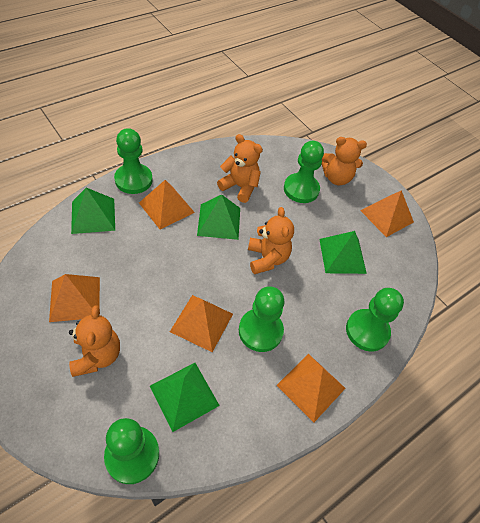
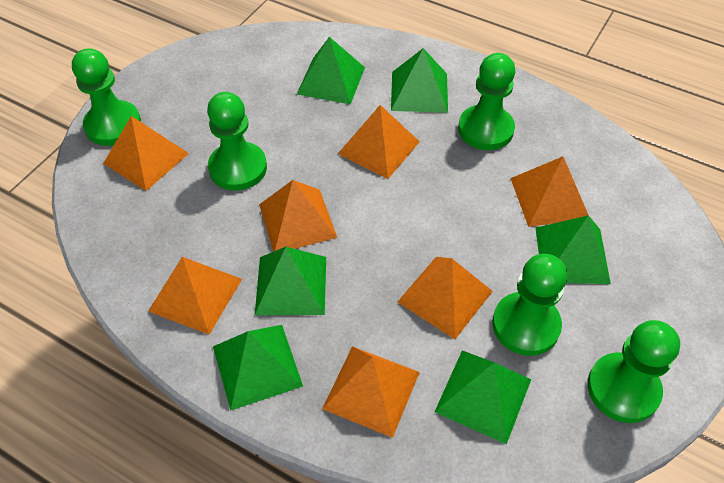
green pyramid: 4 -> 6
orange pyramid: 5 -> 7
orange teddy bear: 4 -> 0

